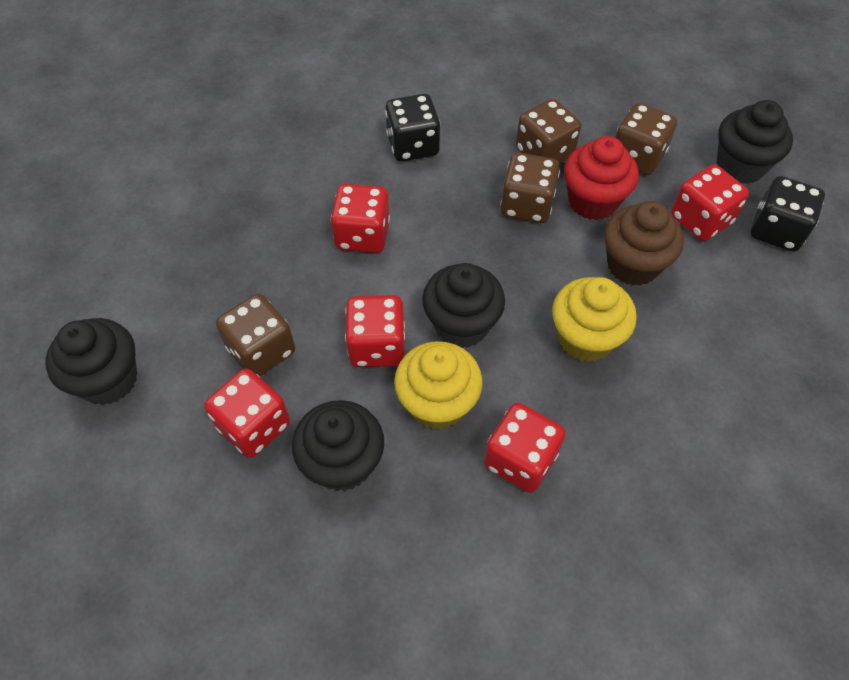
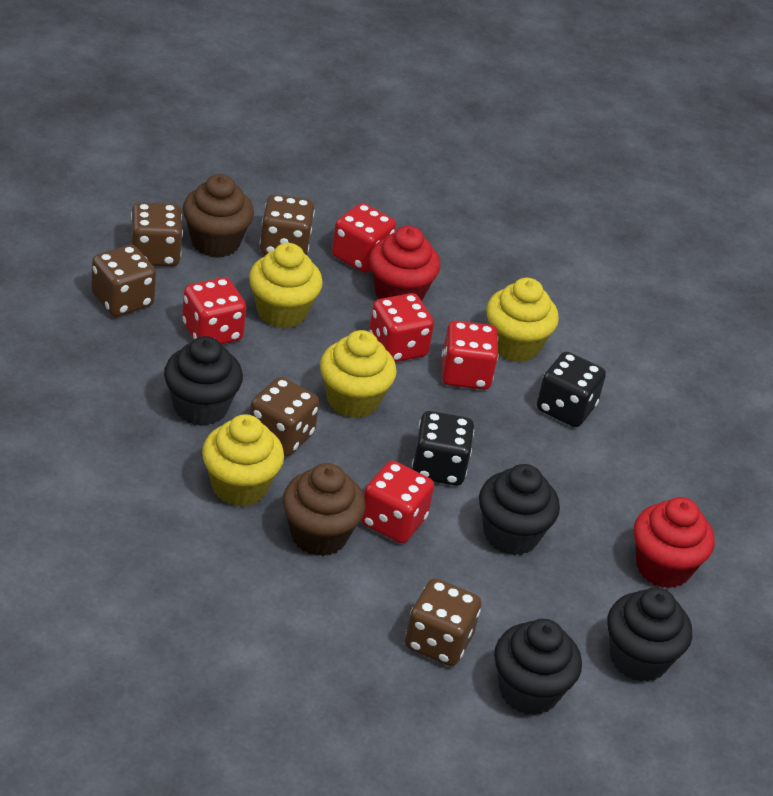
brown cupcake: 1 -> 2
brown dice: 4 -> 5
red cupcake: 1 -> 2
yellow cupcake: 2 -> 4

